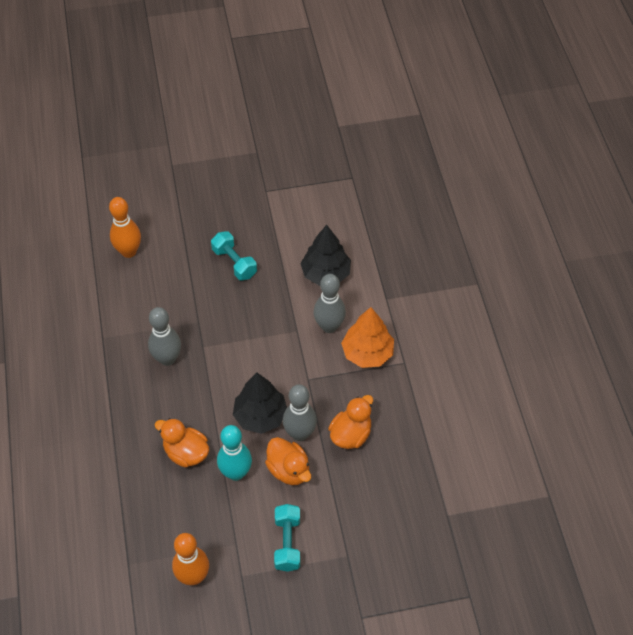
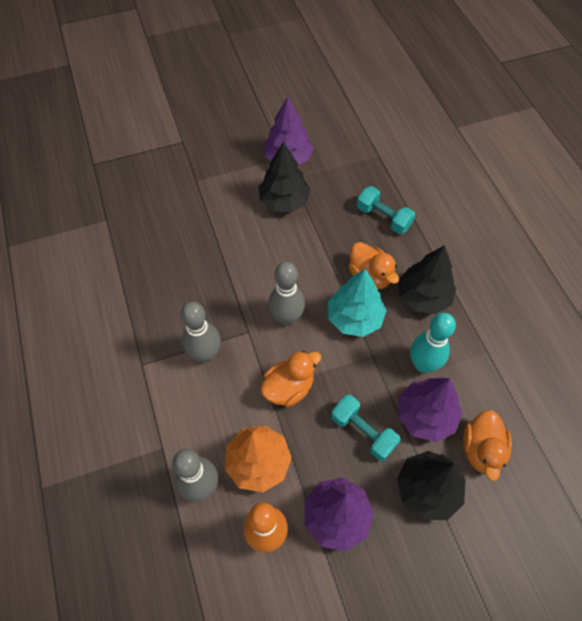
black tree: 2 -> 3
orange bowling pin: 2 -> 1
purple tree: 0 -> 3
turquoise tree: 0 -> 1

